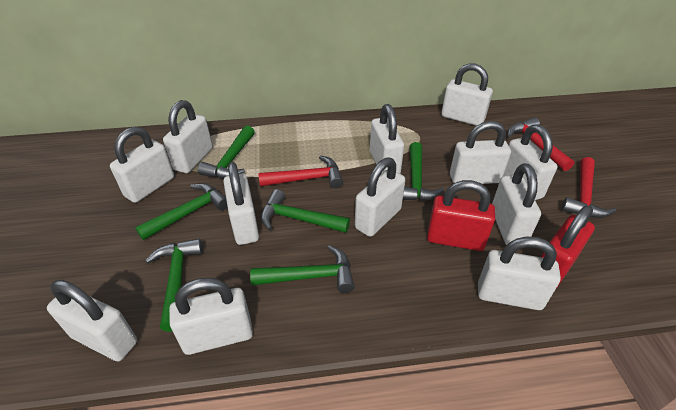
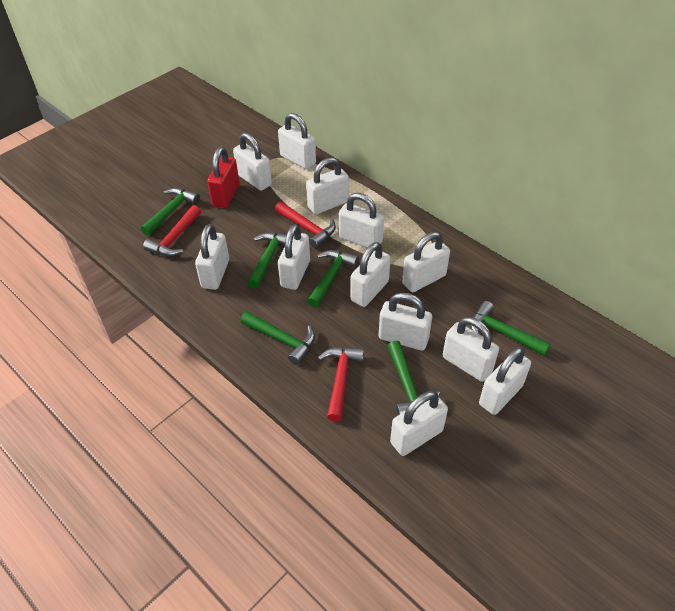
red padlock: 2 -> 1

